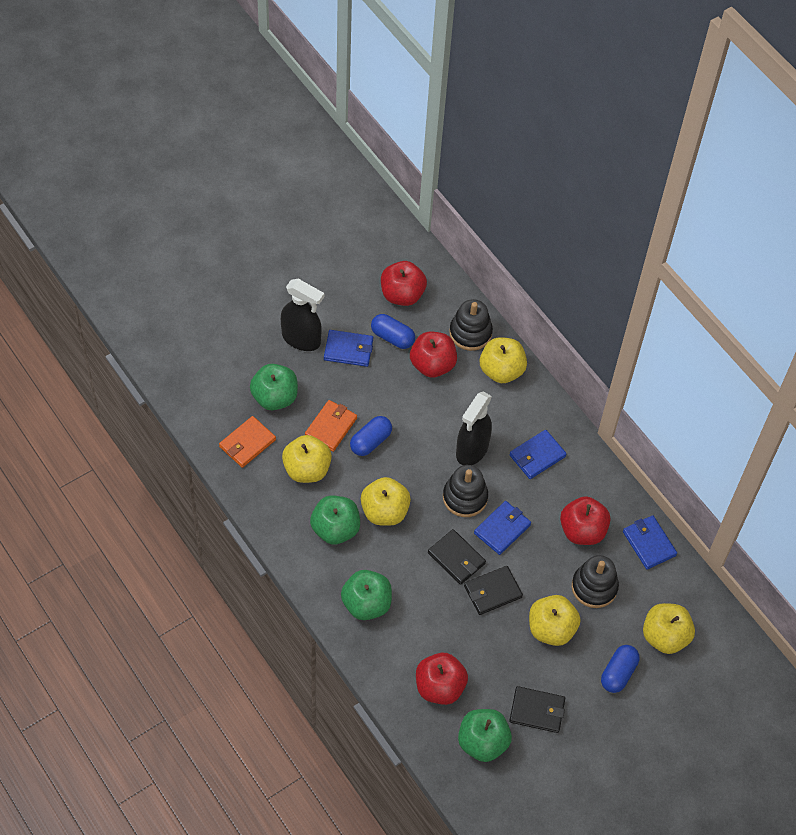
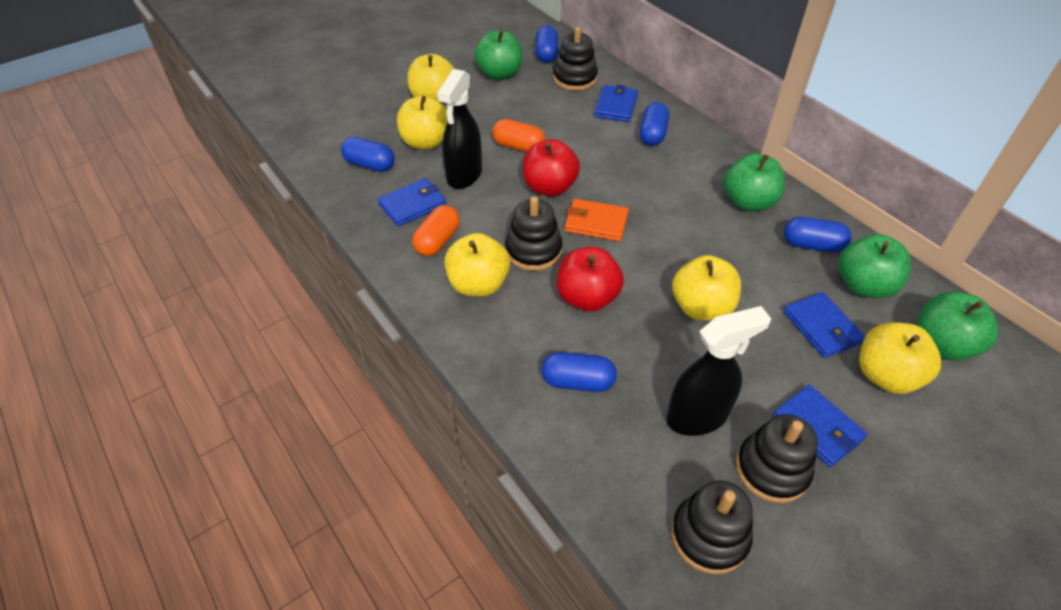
black stacking toy: 3 -> 4
black wallet: 3 -> 0
blue capsule: 3 -> 5
orange capsule: 0 -> 2
orange wallet: 2 -> 1
red apple: 4 -> 2

